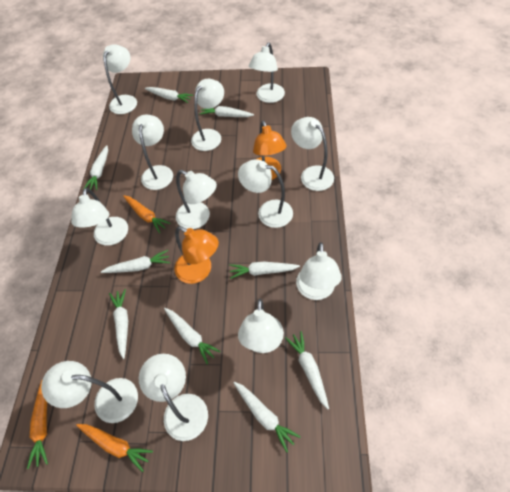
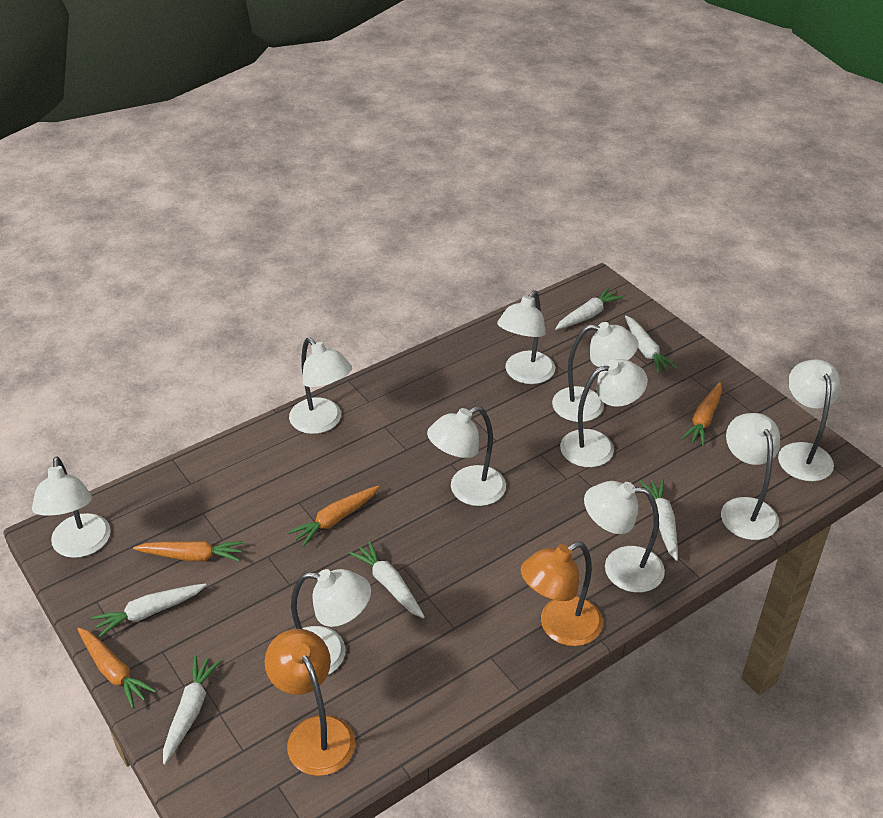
orange carrot: 3 -> 4
white carrot: 9 -> 6
white lamp: 12 -> 10

